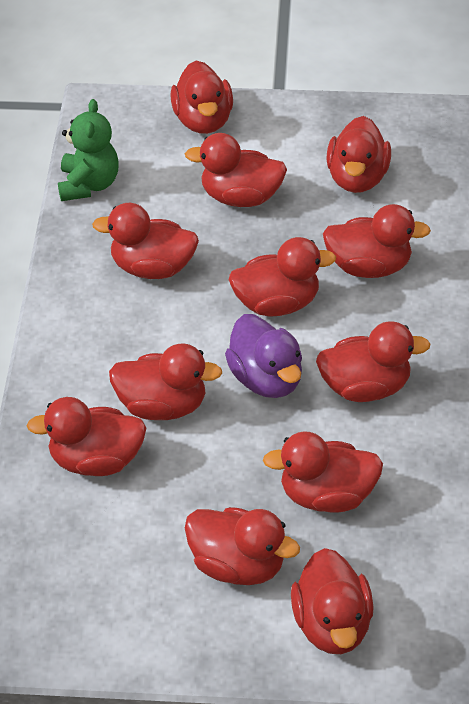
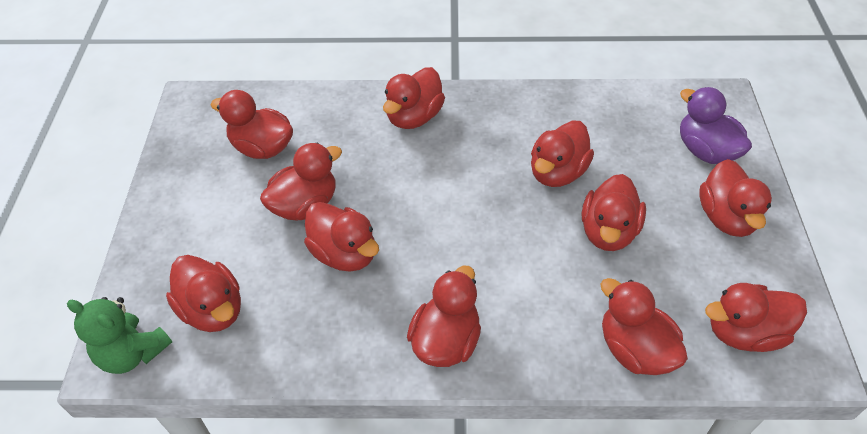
red duck: 12 -> 11

